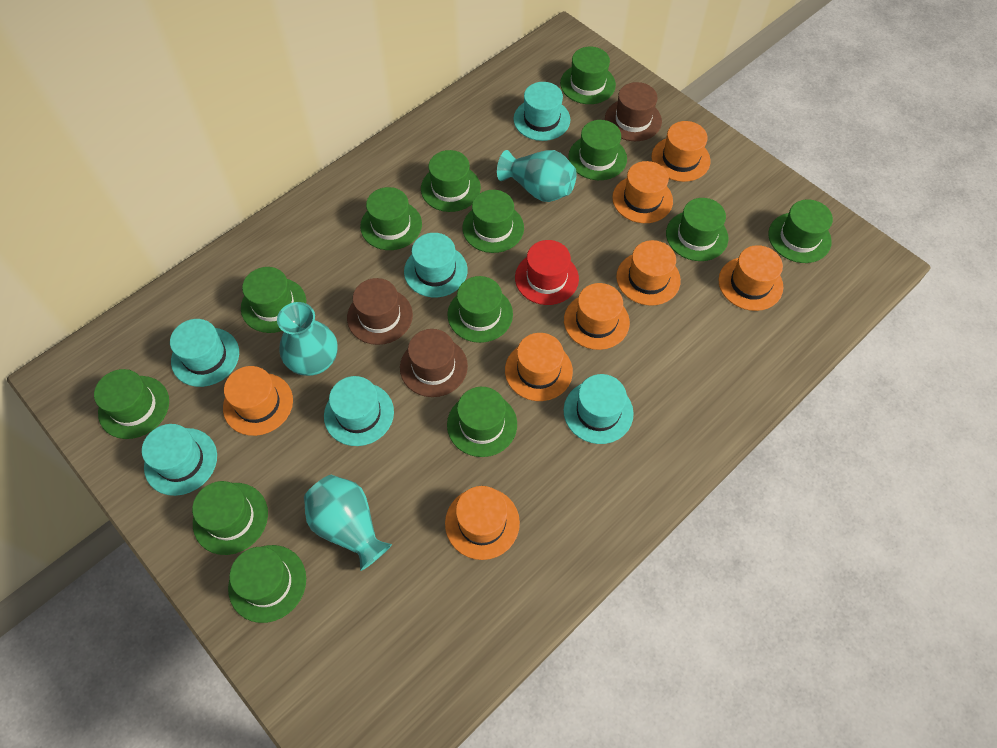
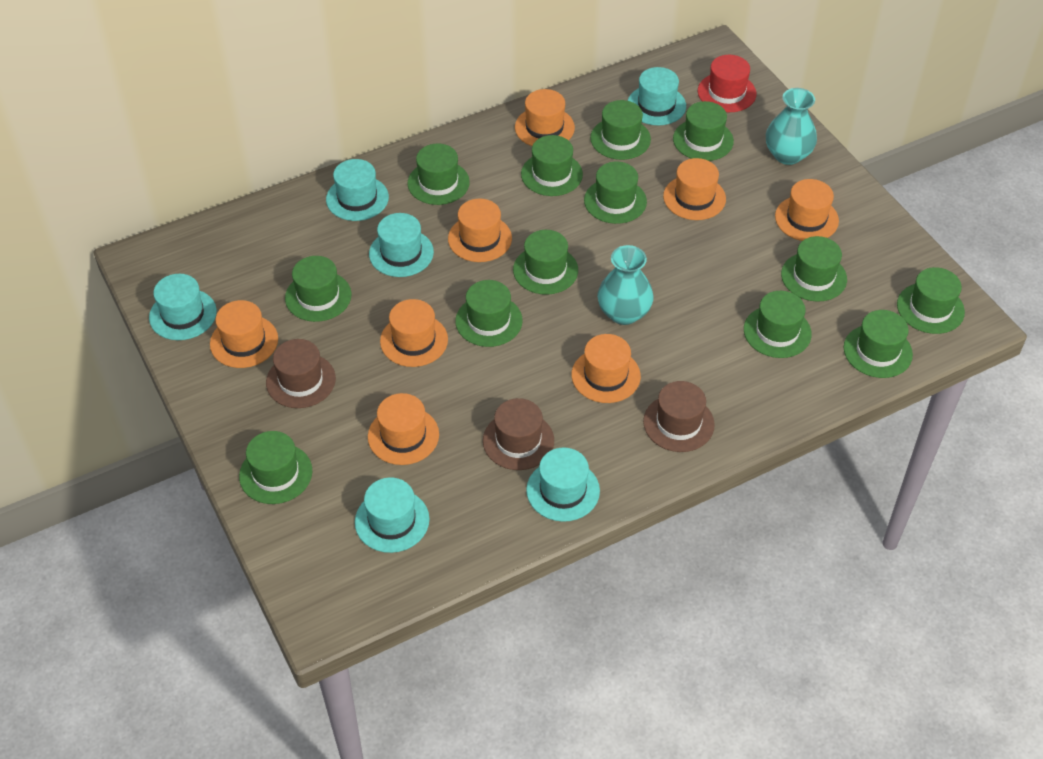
turquoise vase: 3 -> 2

